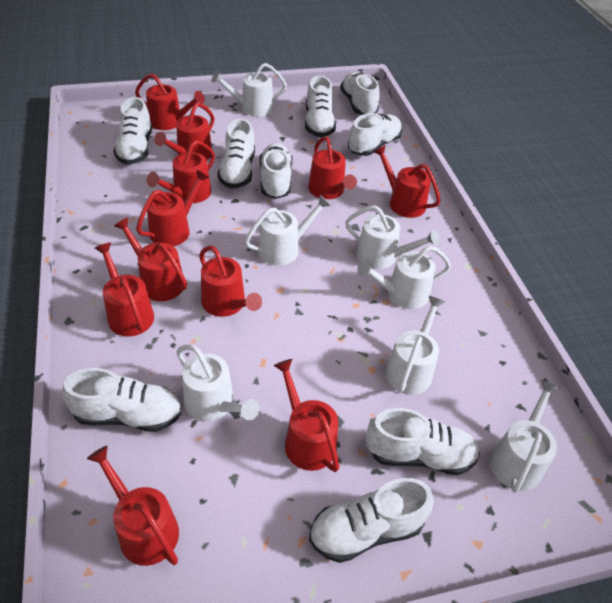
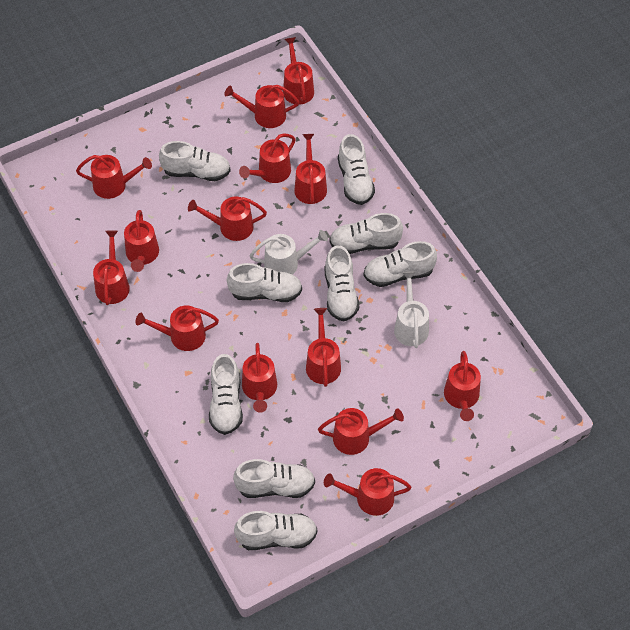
red watering can: 11 -> 14
white watering can: 7 -> 2

